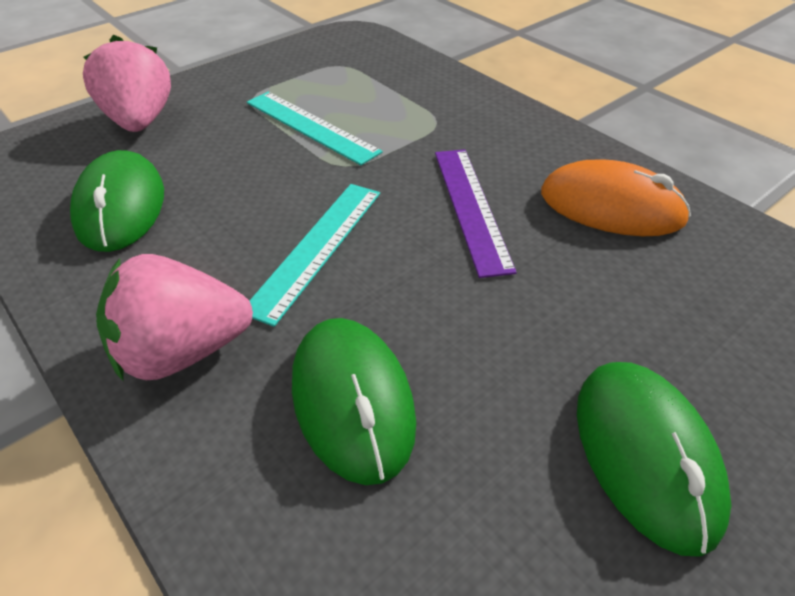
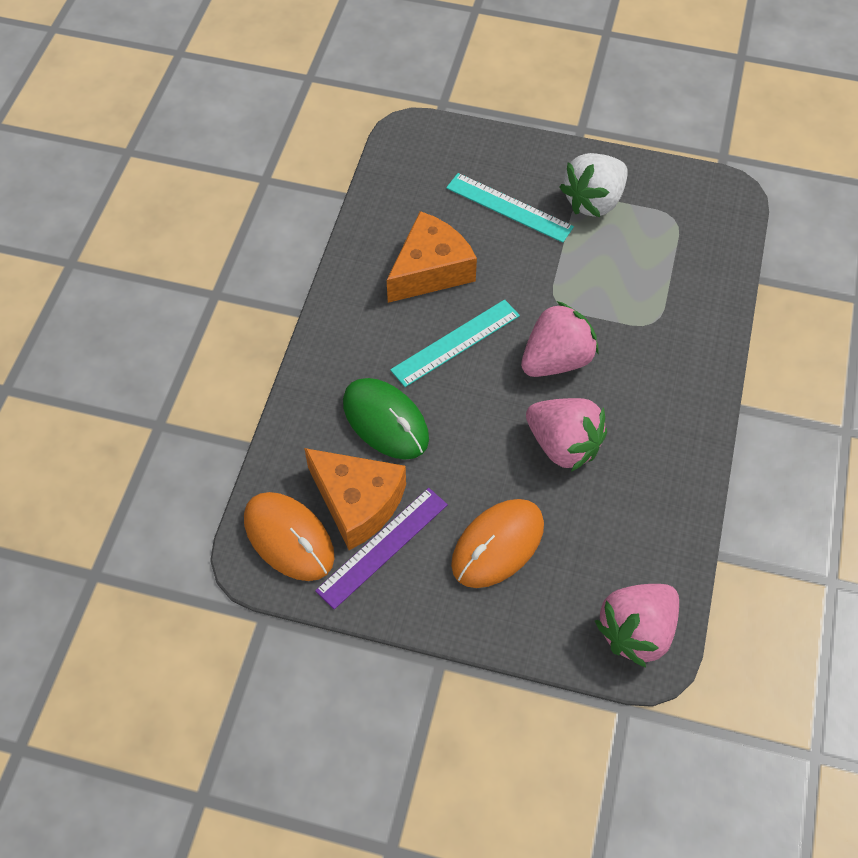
green mouse: 3 -> 1
orange cheese: 0 -> 2
orange mouse: 1 -> 2
pink strawberry: 2 -> 3
white strawberry: 0 -> 1

